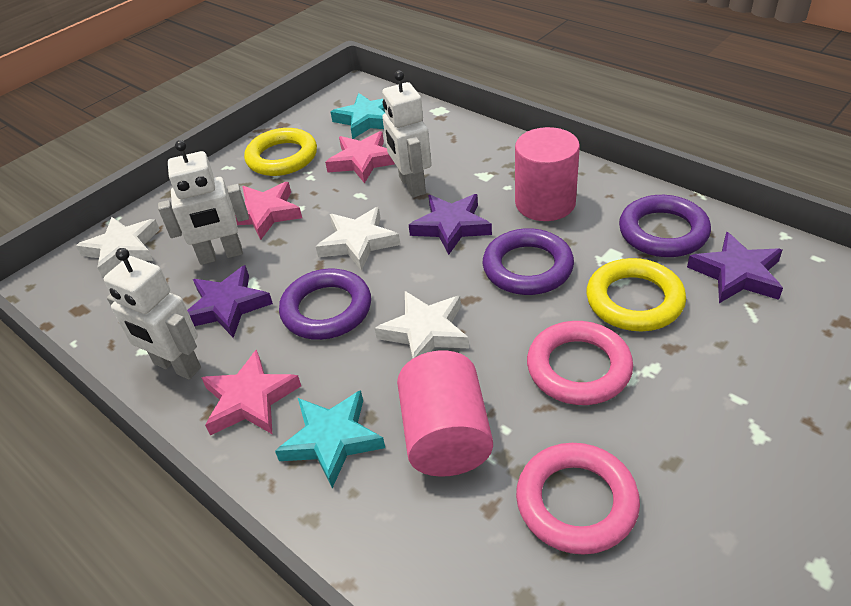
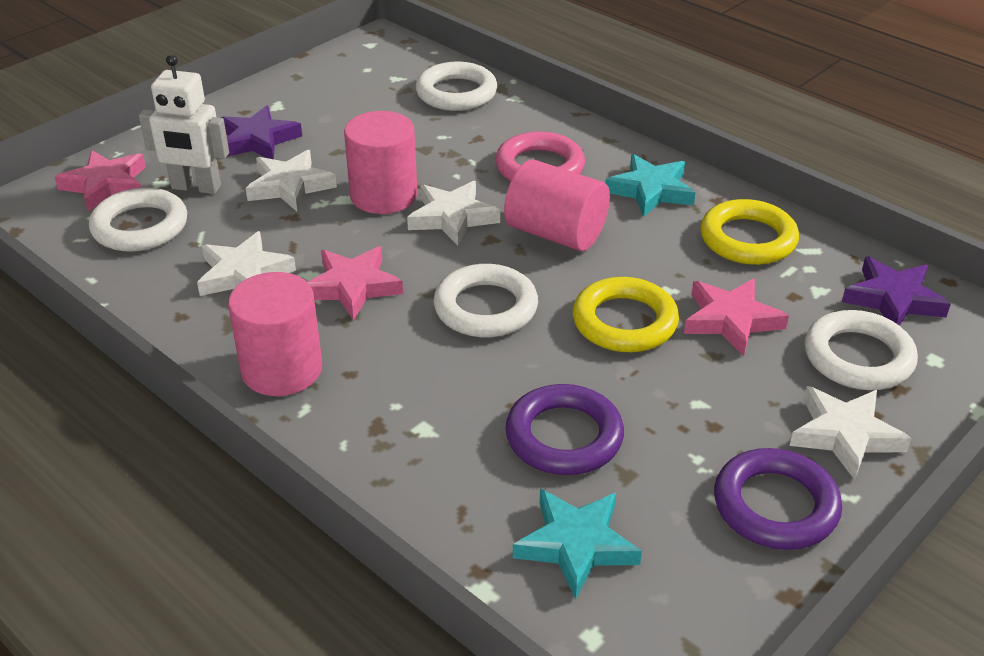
pink cylinder: 2 -> 3
pink ring: 2 -> 1
purple ring: 3 -> 2
purple star: 3 -> 2
white ring: 0 -> 4
white robot: 3 -> 1
white star: 3 -> 4

